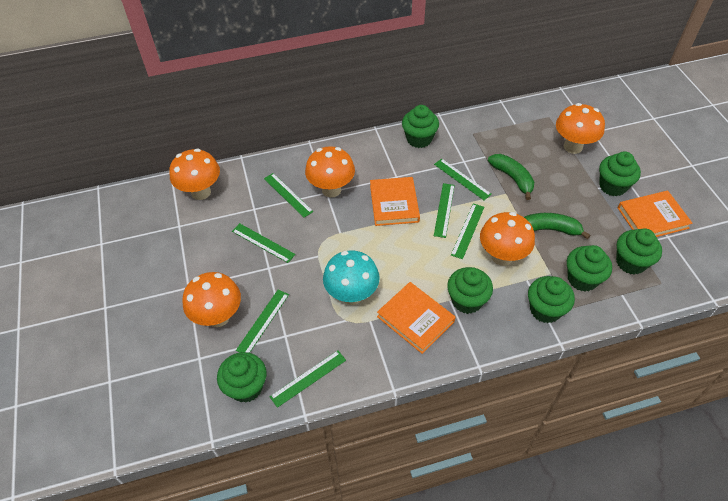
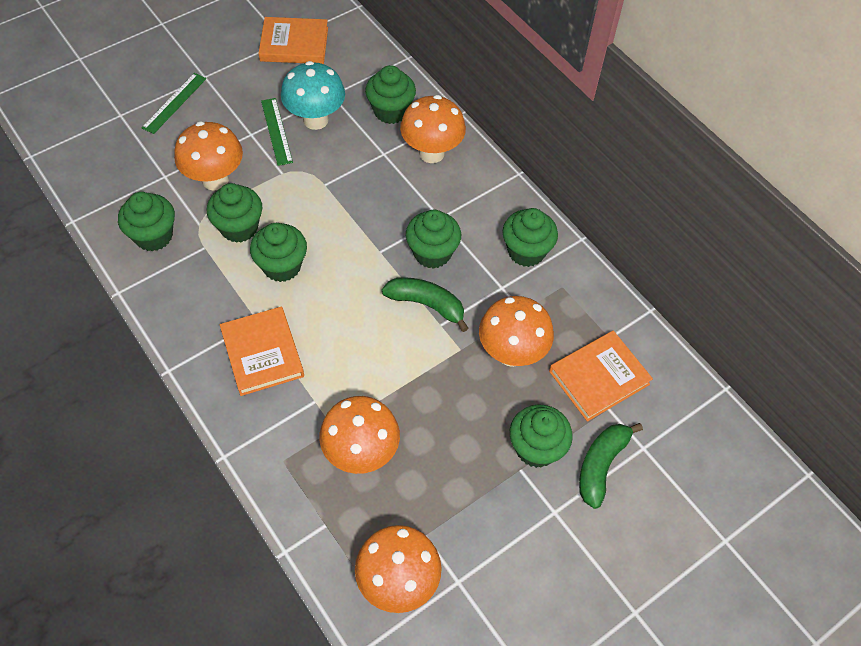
green ruler: 7 -> 2

